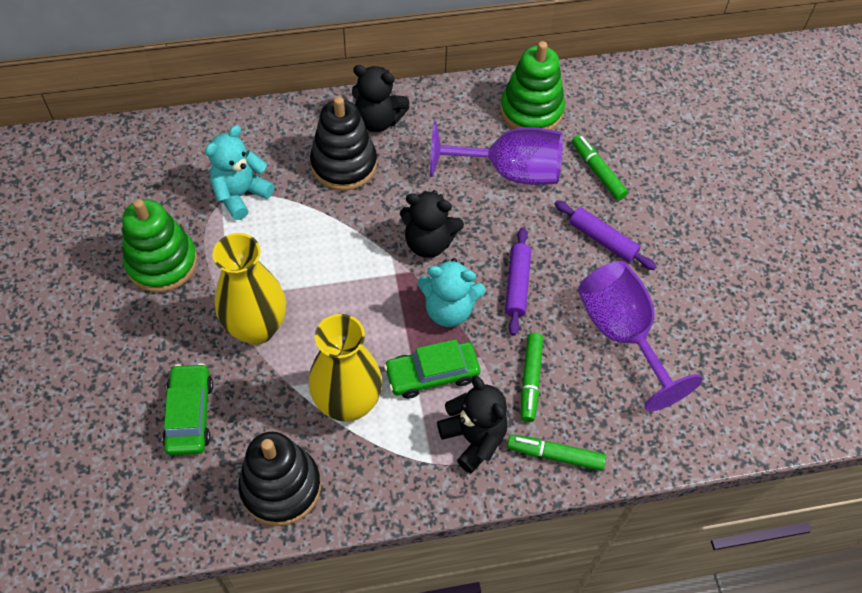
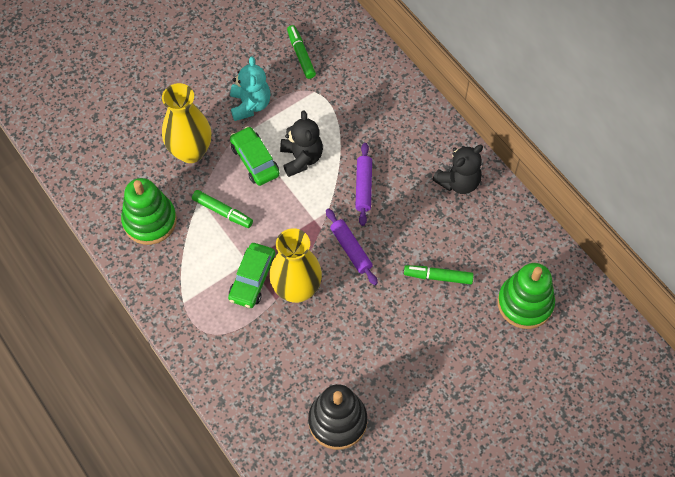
black stacking toy: 2 -> 1
black teddy bear: 3 -> 2
purple goblet: 2 -> 0
turquoise teddy bear: 2 -> 1

